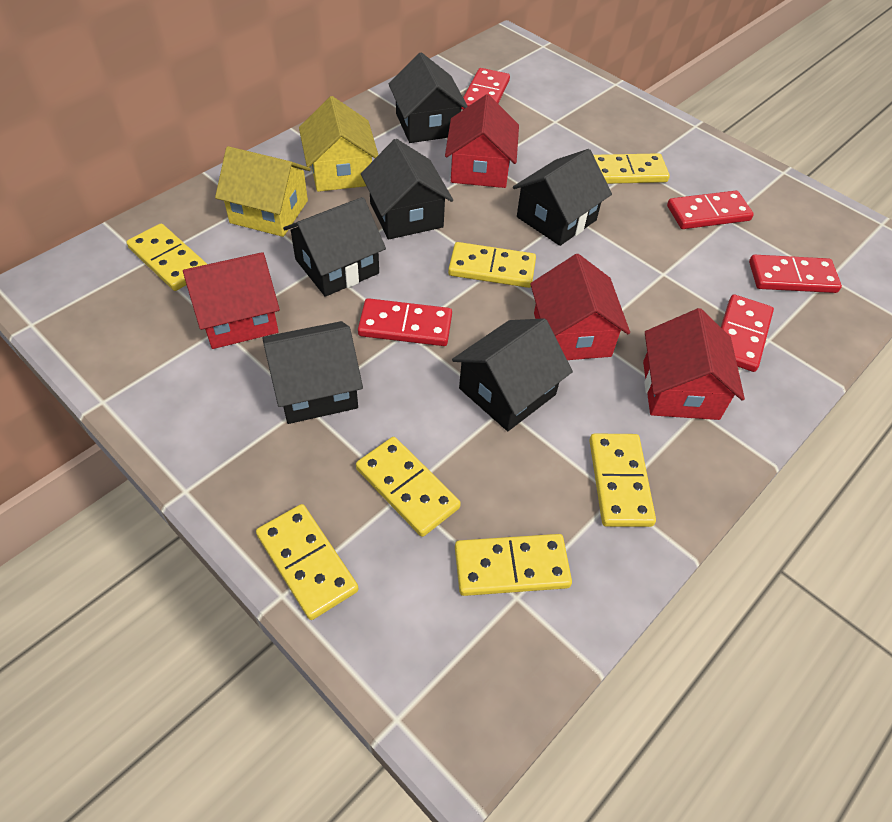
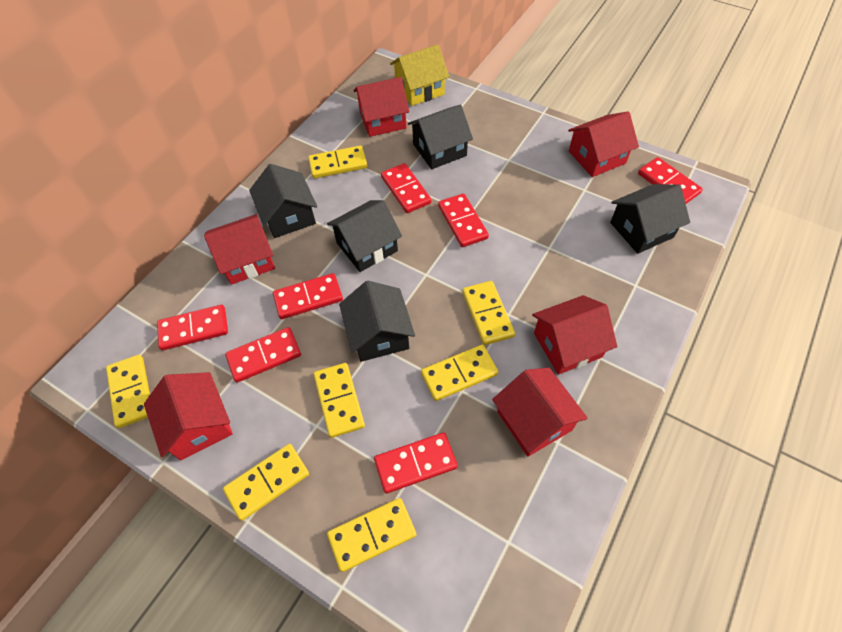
black house: 6 -> 5
red domino: 5 -> 7
red house: 4 -> 6
yellow house: 2 -> 1

